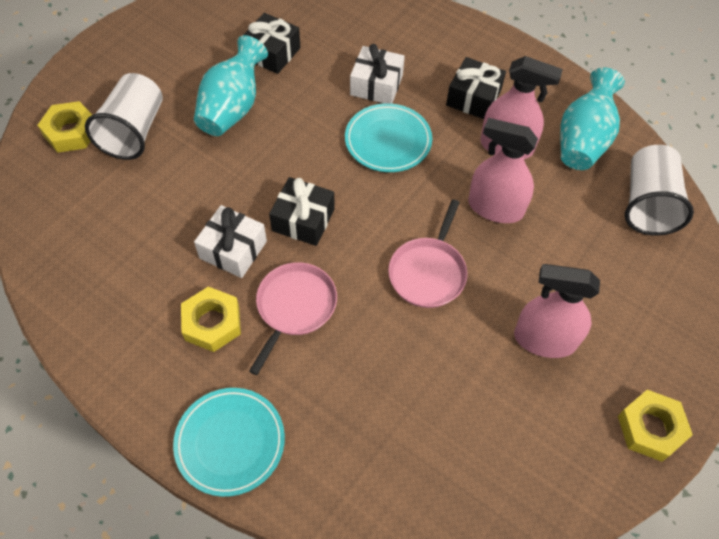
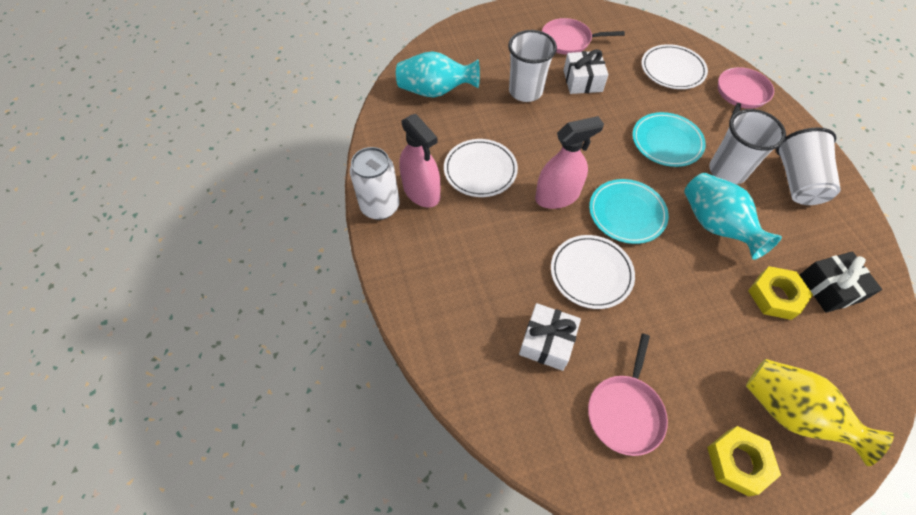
black gift: 3 -> 1
pink pan: 2 -> 3
pink spray bottle: 3 -> 2
white can: 0 -> 1
white cup: 2 -> 3
white plate: 0 -> 3
yellow nut: 3 -> 2
yellow vase: 0 -> 1

